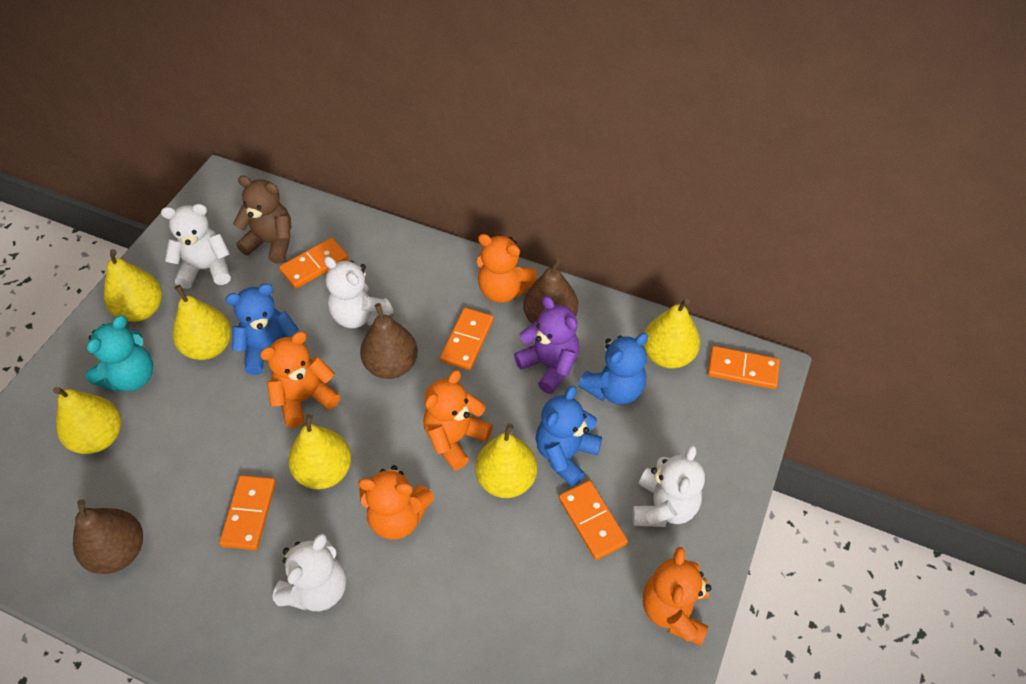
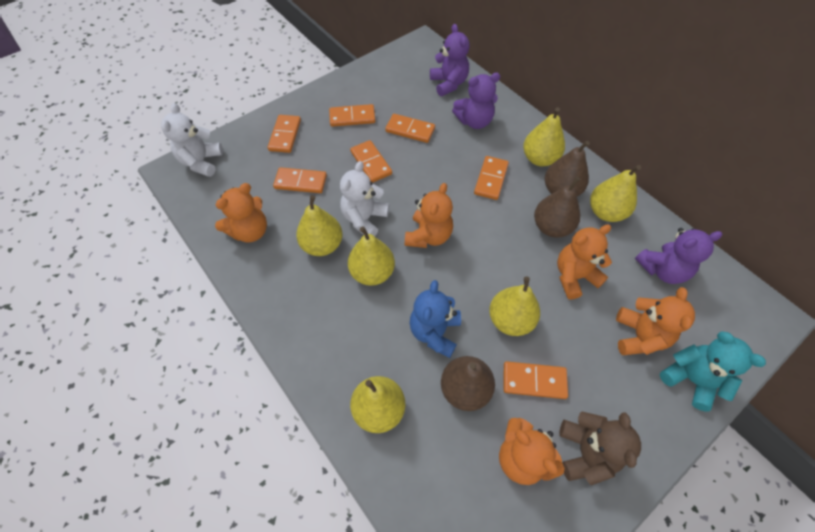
blue teddy bear: 3 -> 1
orange domino: 5 -> 7
purple teddy bear: 1 -> 3
white teddy bear: 4 -> 2

